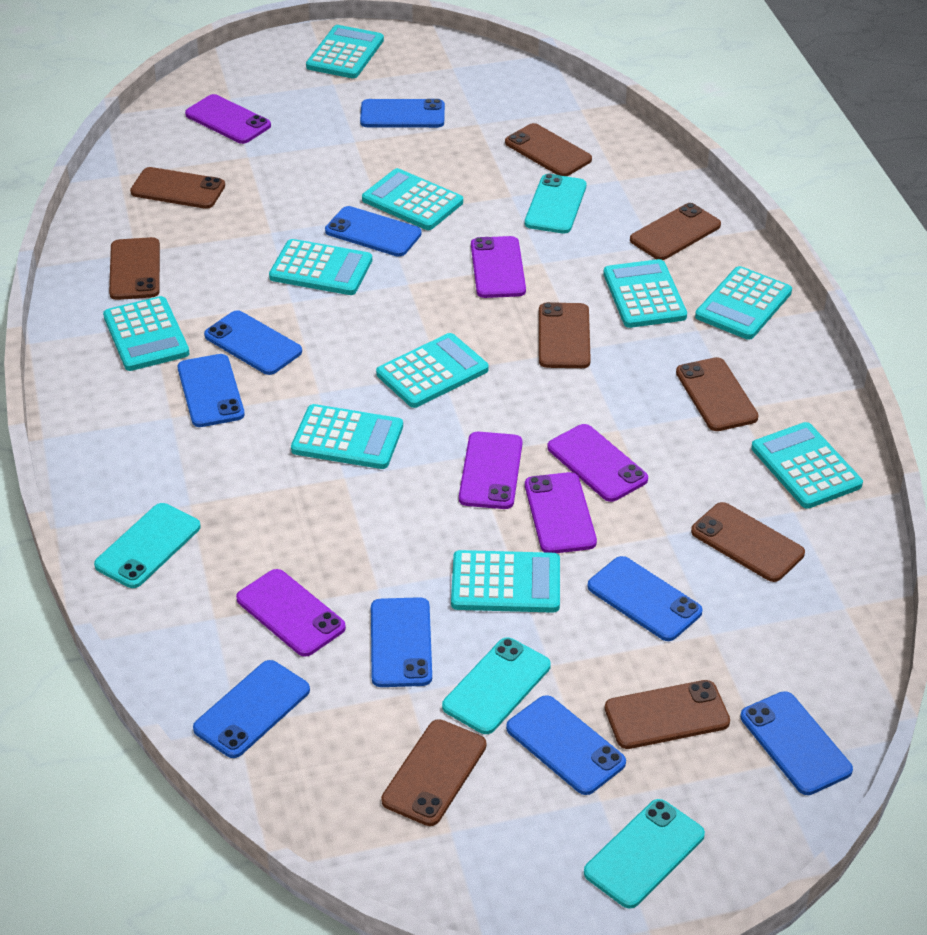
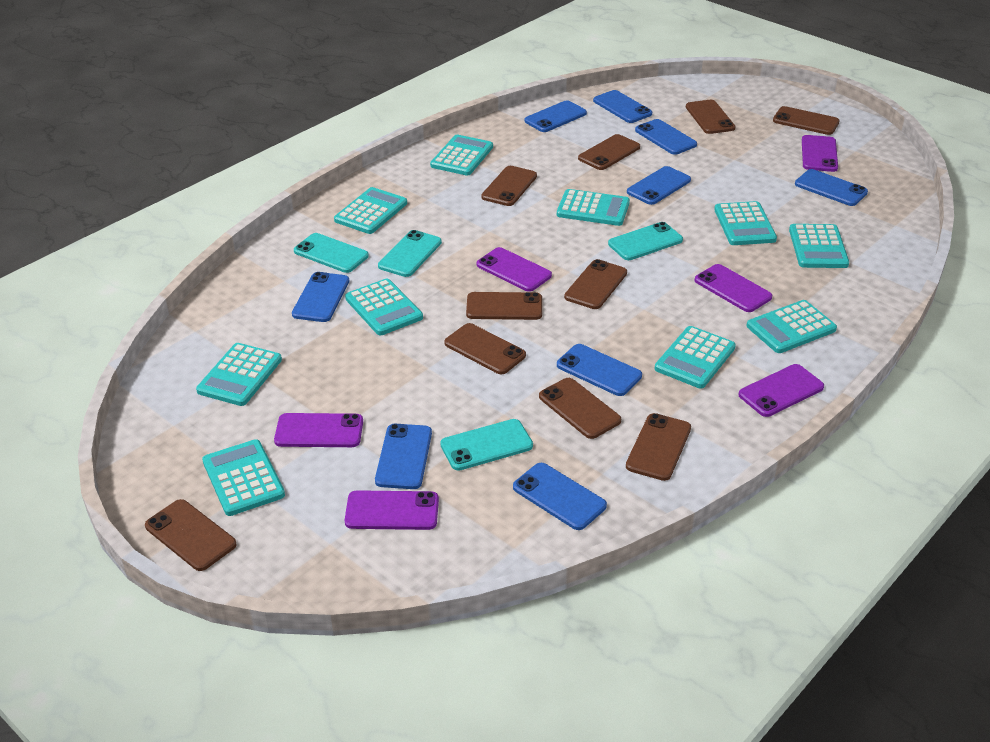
brown phone: 9 -> 10

